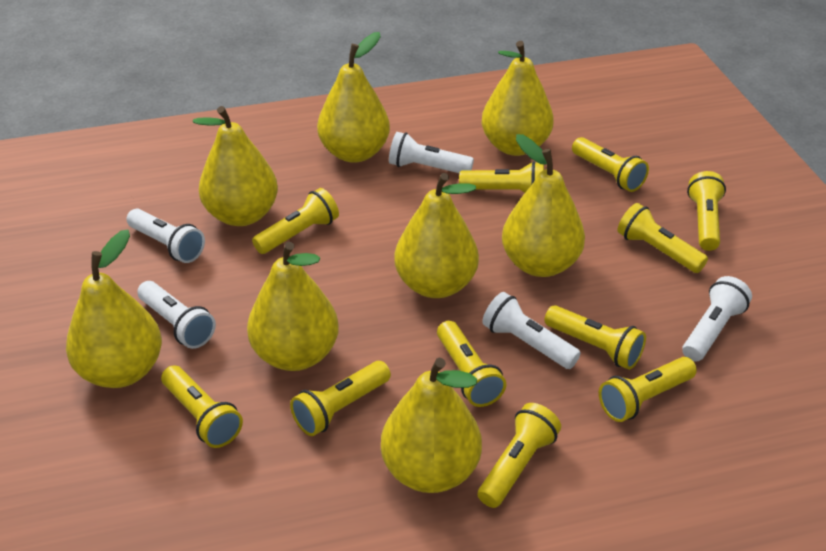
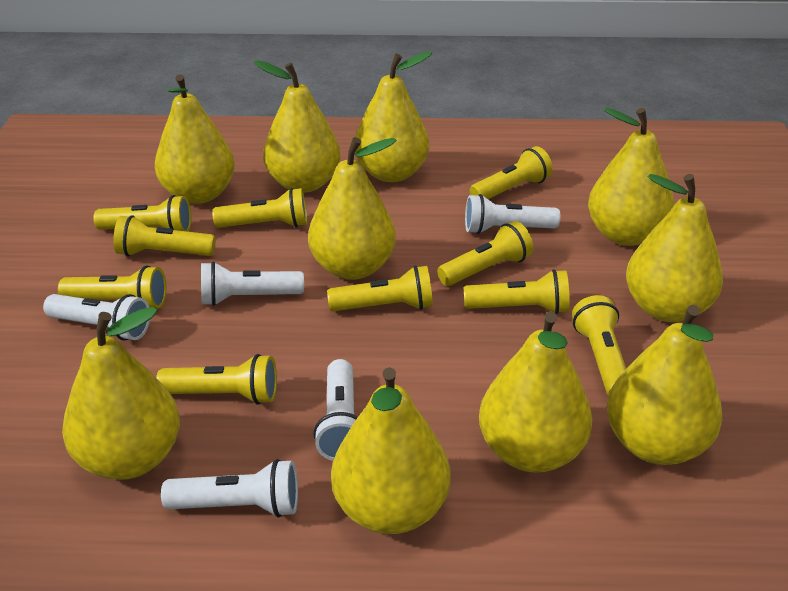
yellow flashlight: 11 -> 10
yellow pear: 8 -> 10

